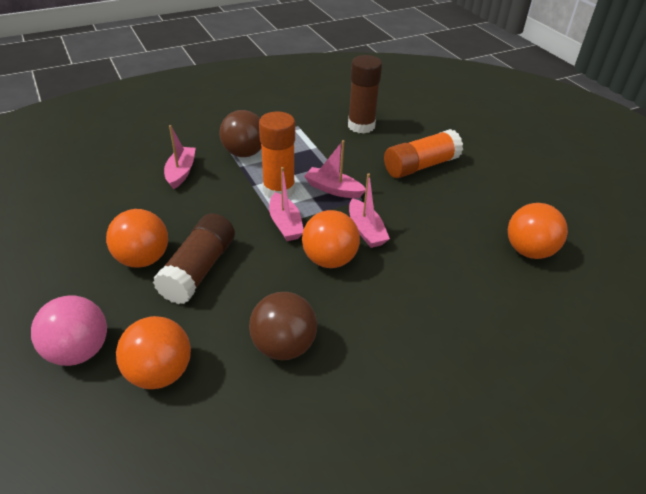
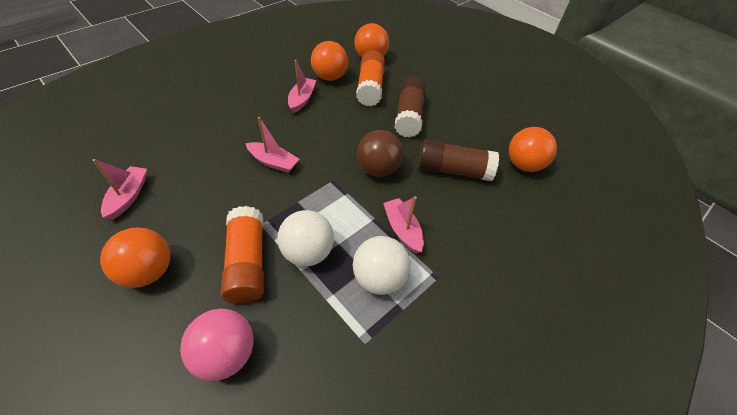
brown ball: 2 -> 1
white ball: 0 -> 2

